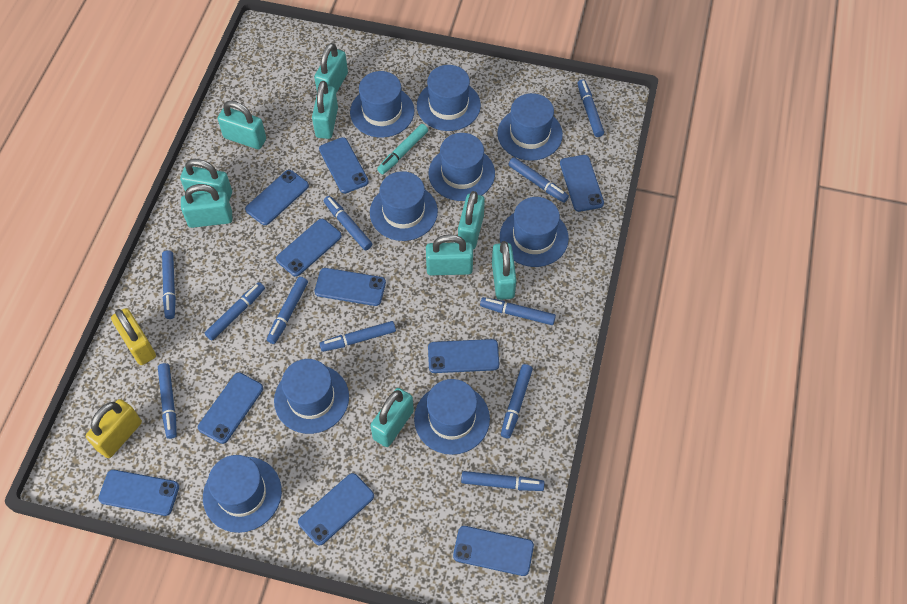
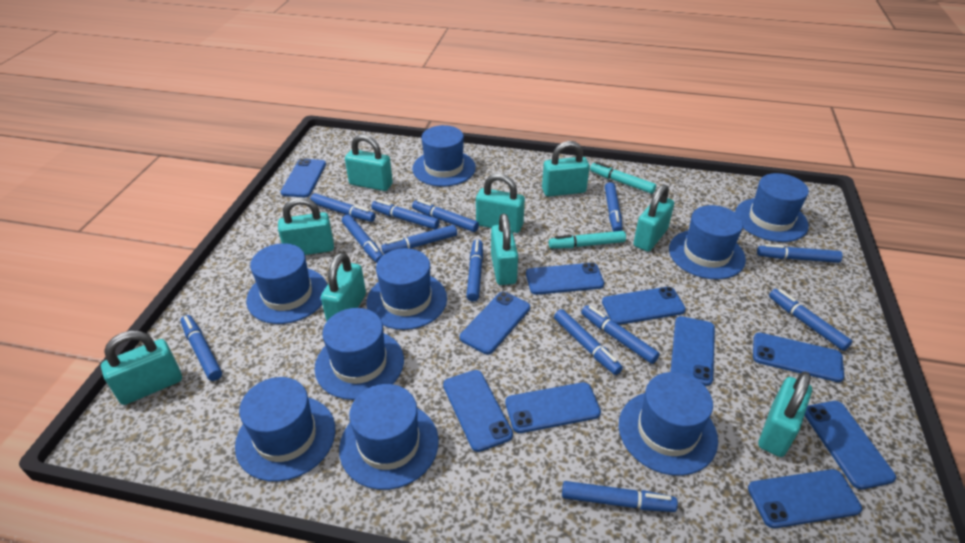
blue marker: 11 -> 13
turquoise marker: 1 -> 2
yellow padlock: 2 -> 0

